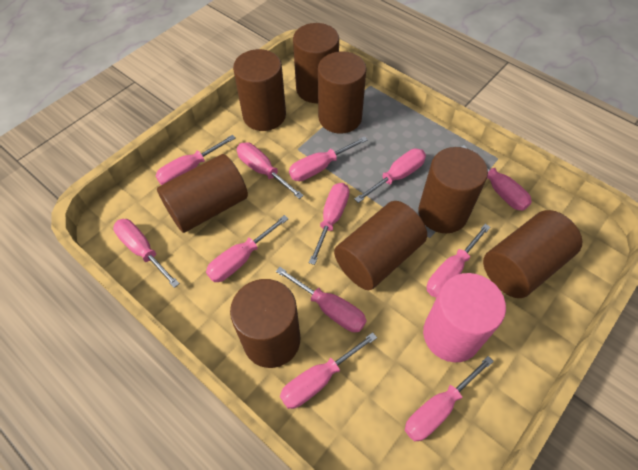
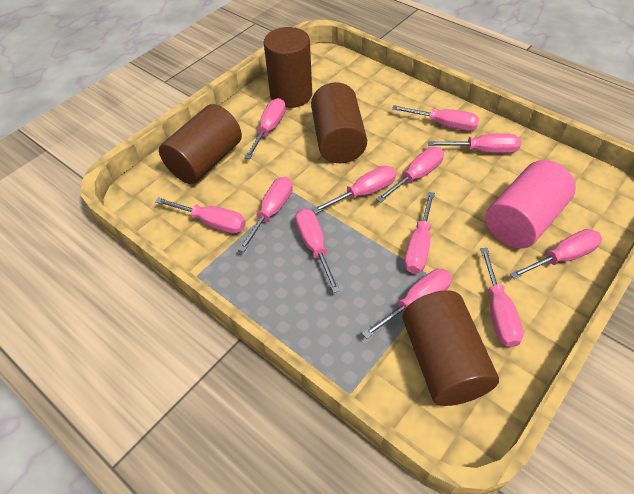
brown cylinder: 8 -> 4

